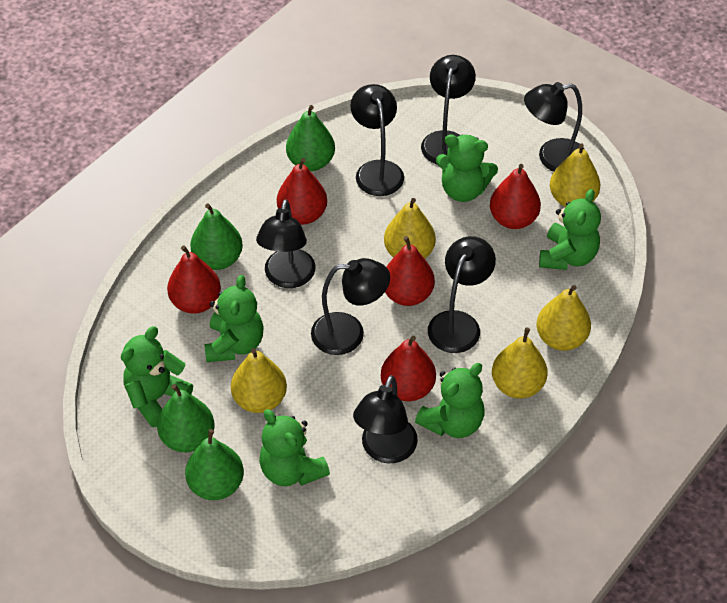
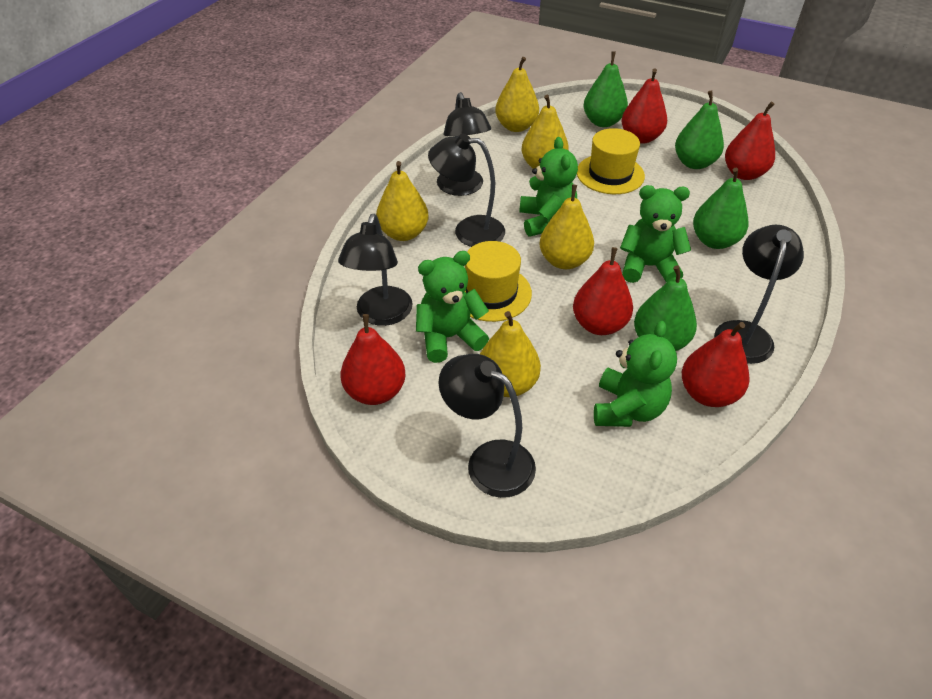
black lamp: 7 -> 5
green teddy bear: 6 -> 4
yellow hat: 0 -> 2

